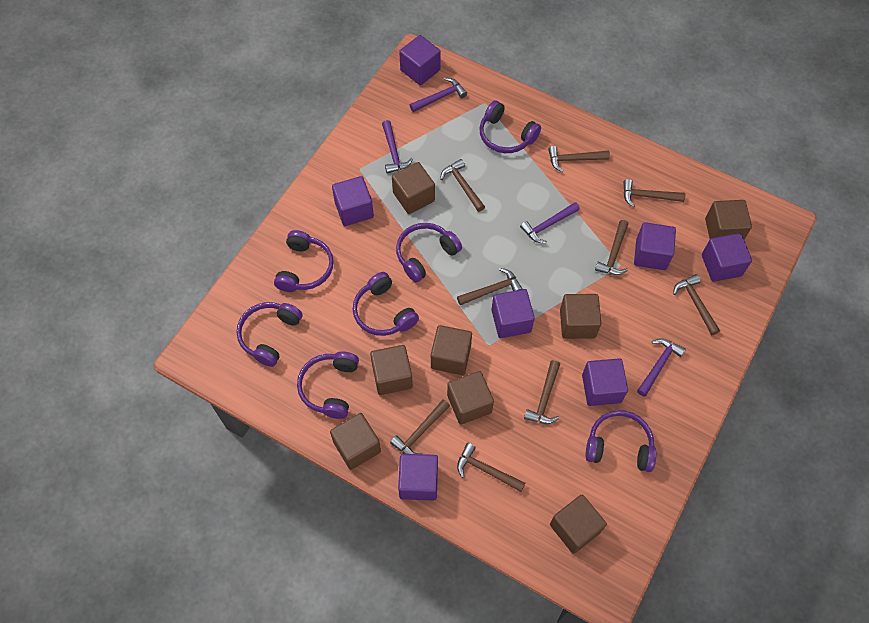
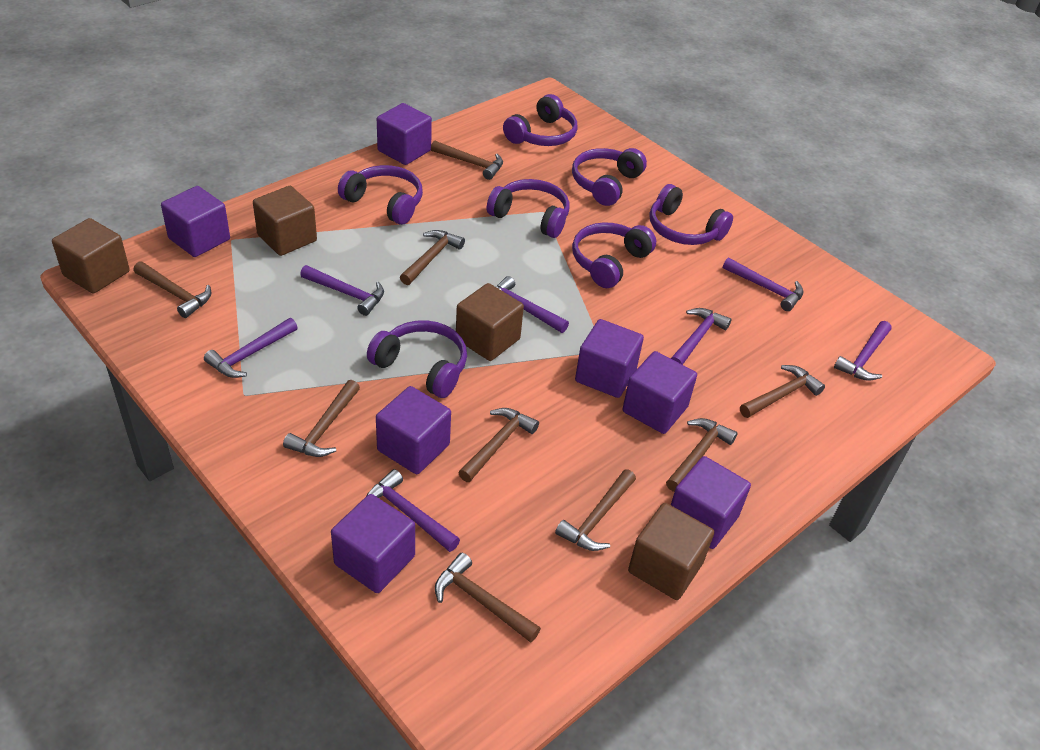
brown cube: 8 -> 4
purple hammer: 4 -> 7

